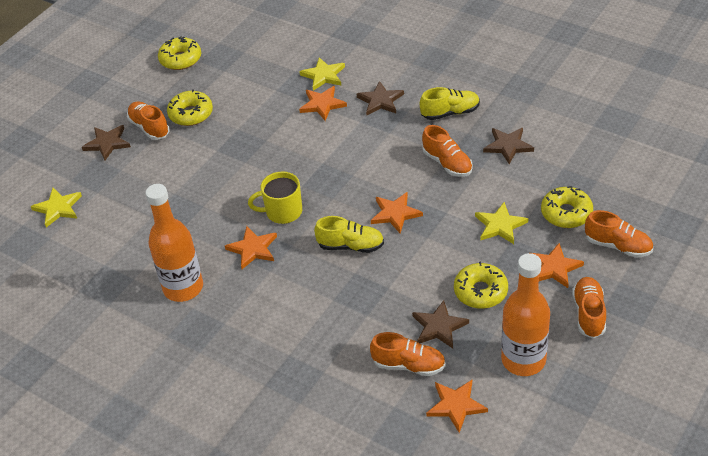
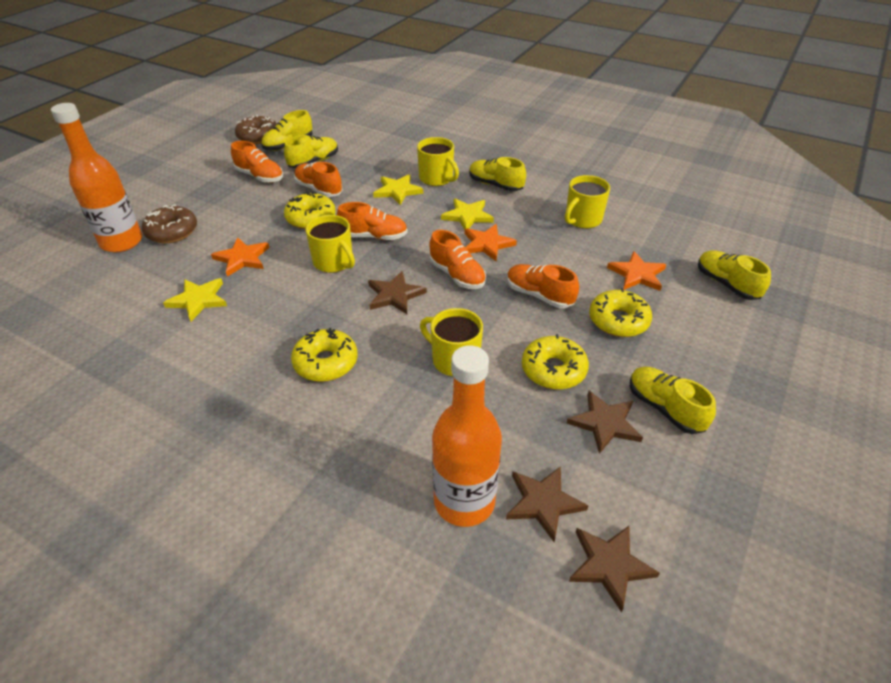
brown donut: 0 -> 2
orange star: 5 -> 3
yellow mug: 1 -> 4
yellow shoe: 2 -> 5

